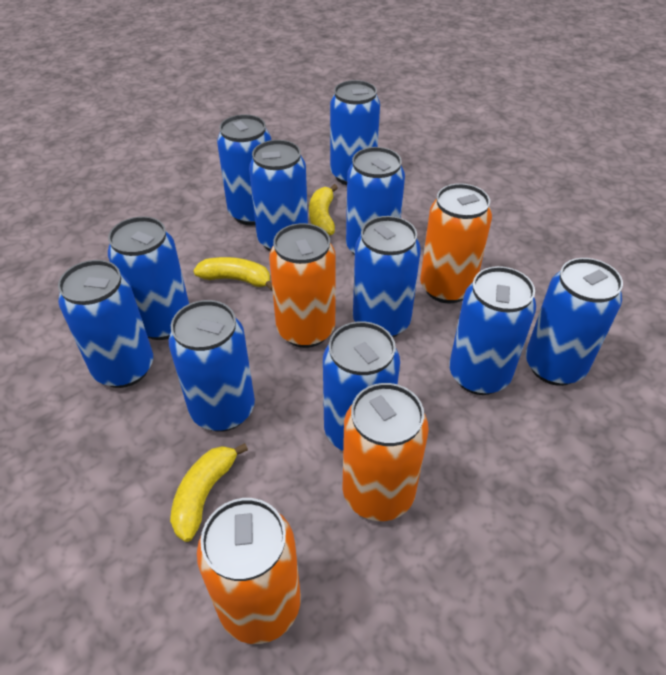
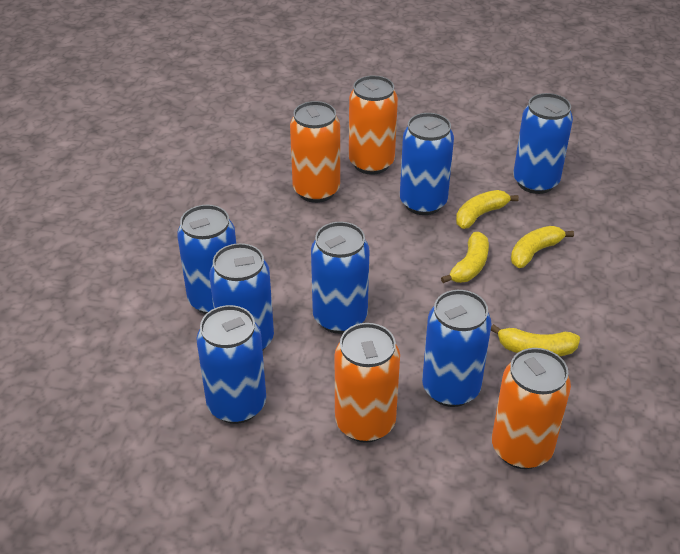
blue can: 11 -> 7
yellow banana: 3 -> 4

